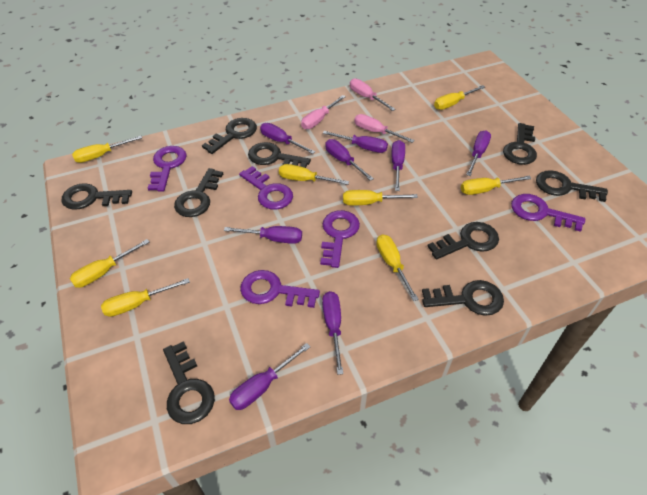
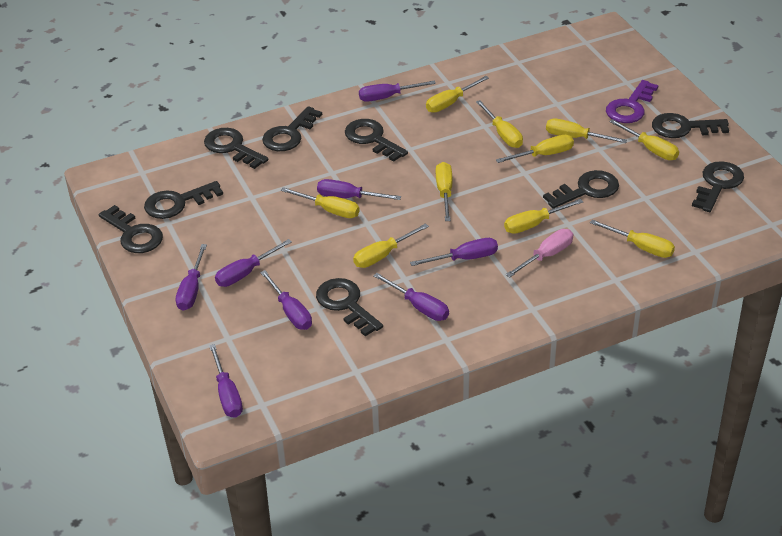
pink screwdriver: 3 -> 1
purple key: 5 -> 1
yellow screwdriver: 8 -> 10

